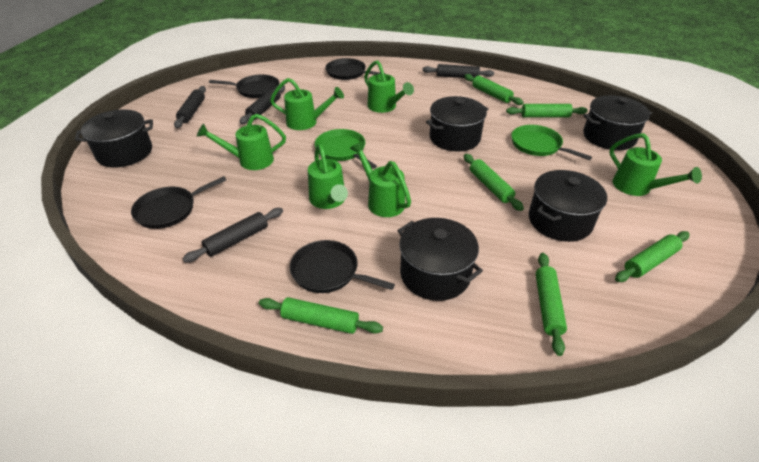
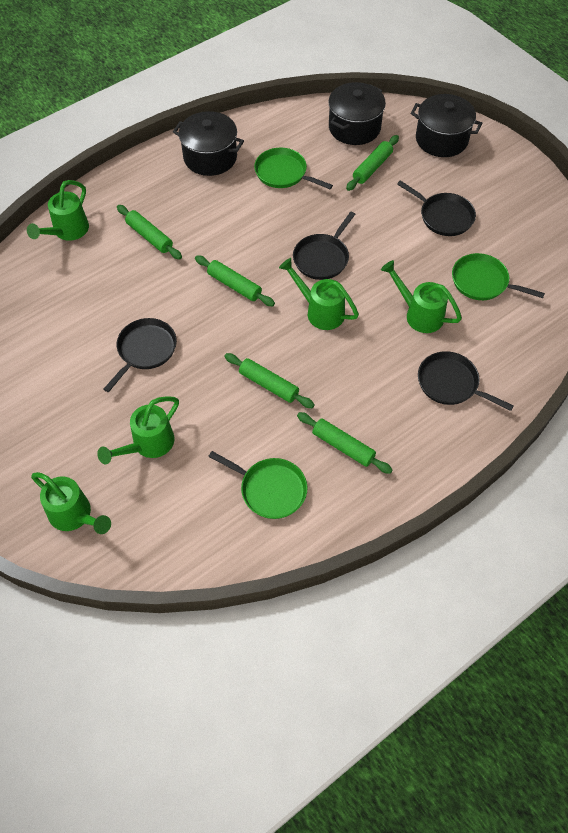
black pot: 5 -> 3
black rolling pin: 4 -> 0
green pan: 2 -> 3
green rolling pin: 6 -> 5
green watering can: 6 -> 5

